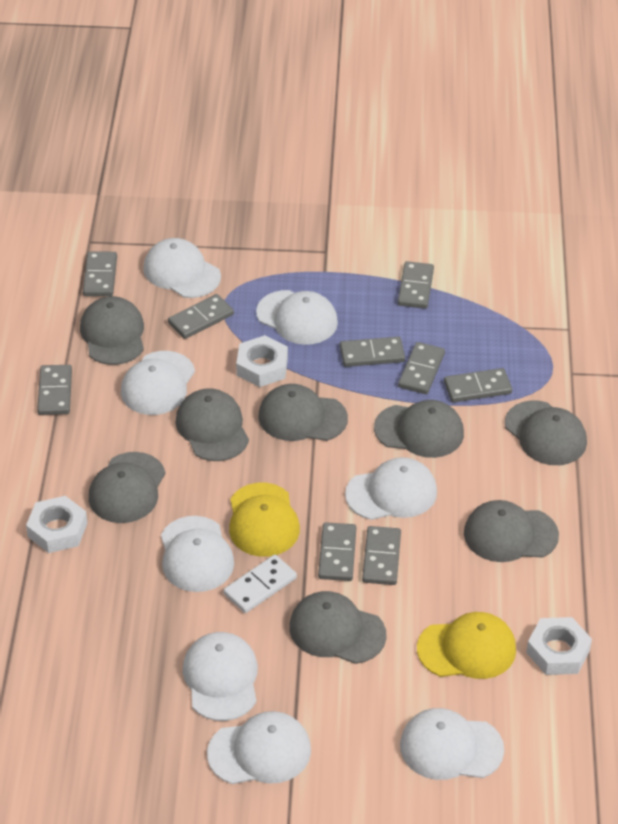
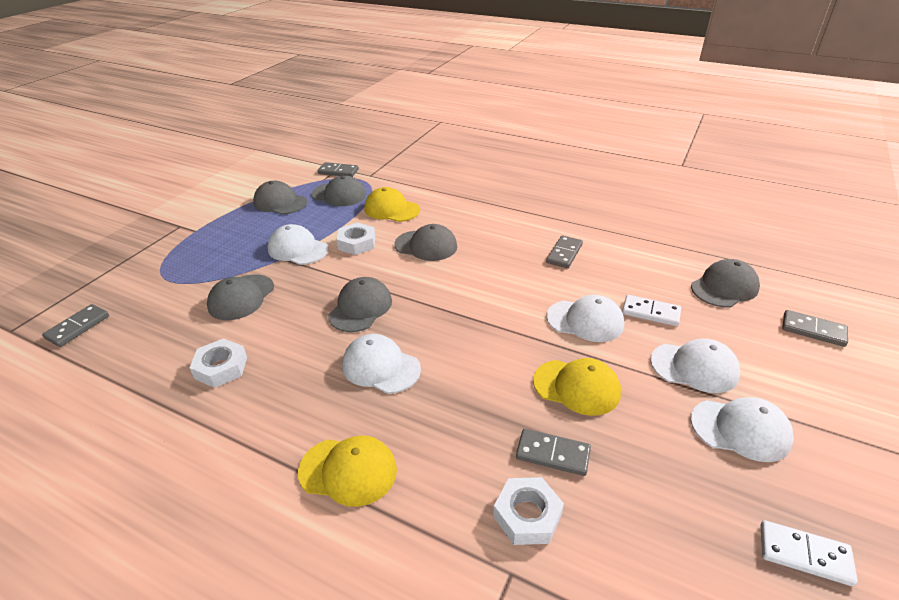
grey cap: 8 -> 6
grey domino: 9 -> 5
white cap: 8 -> 5
white domino: 1 -> 2
yellow cap: 2 -> 3

